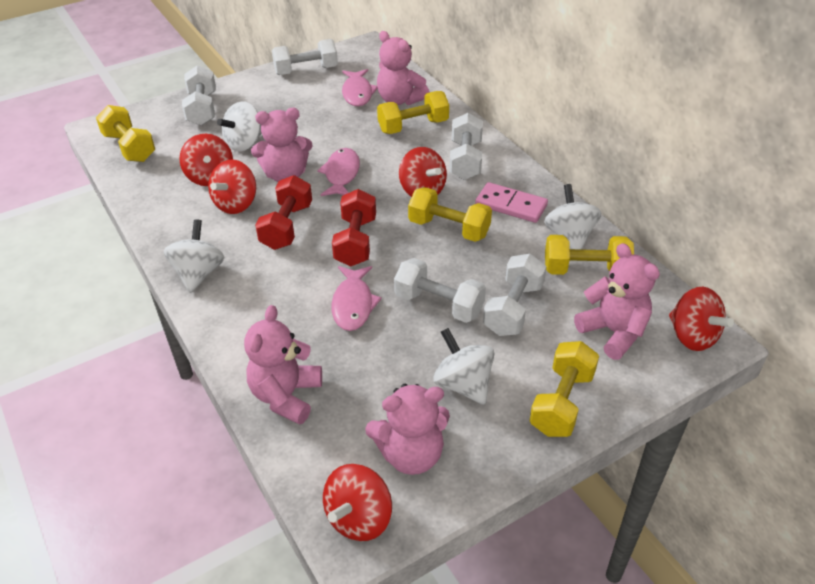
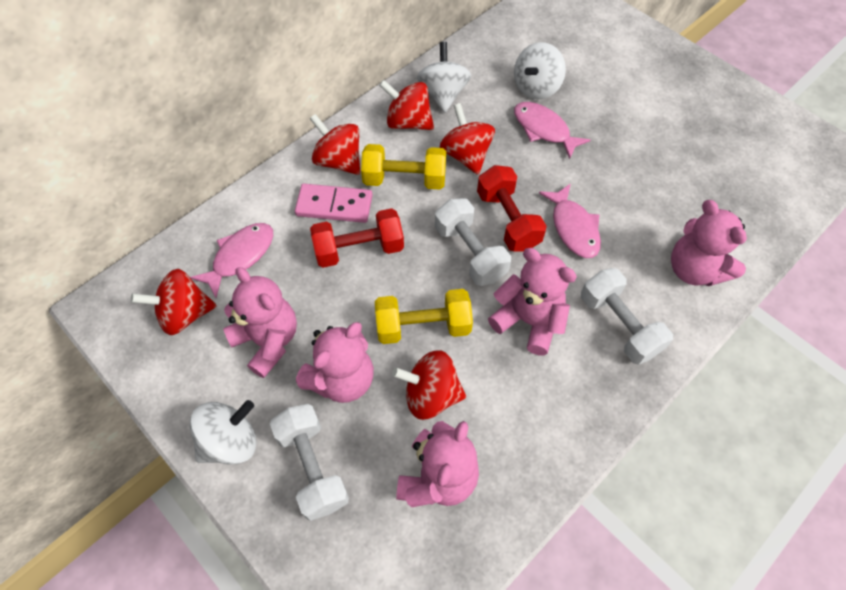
white dumbbell: 5 -> 3
white spinning top: 4 -> 3
yellow dumbbell: 5 -> 2

